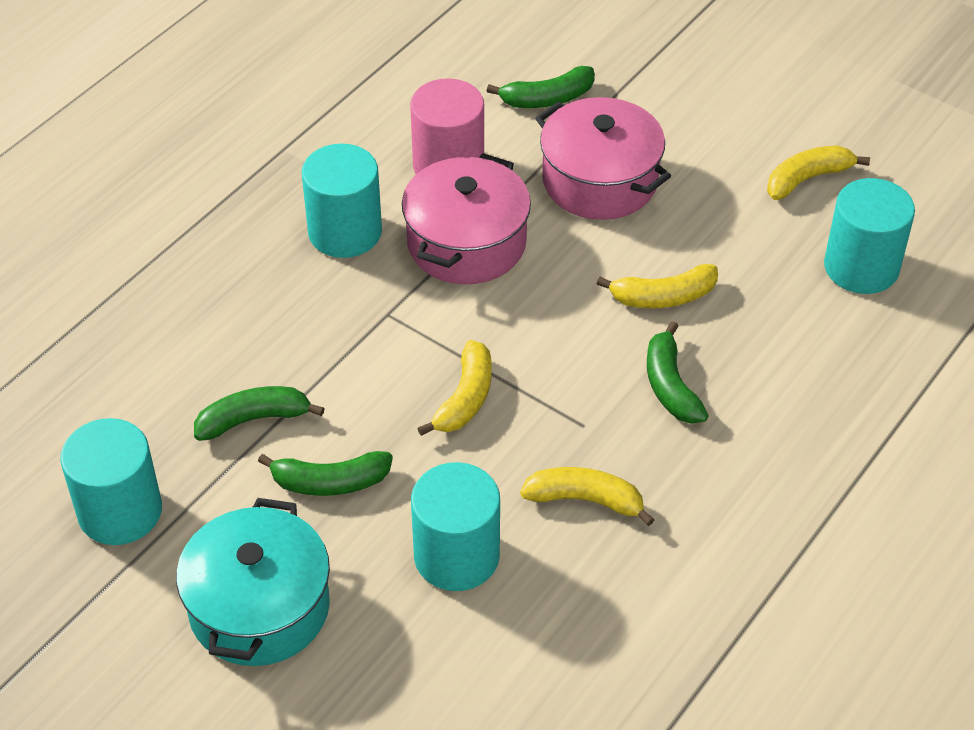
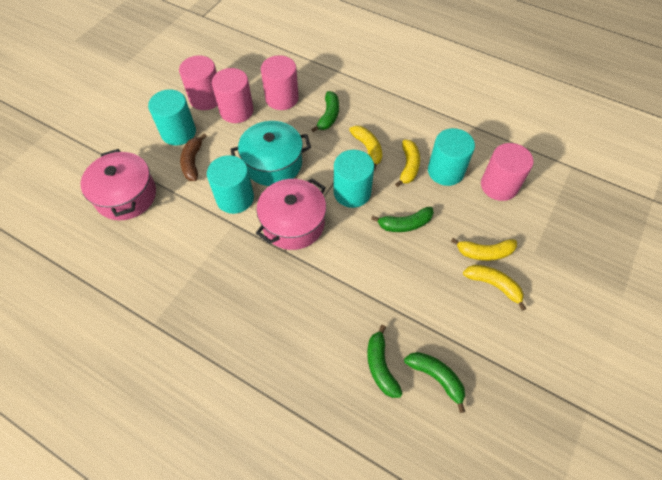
brown banana: 0 -> 1
pink cylinder: 1 -> 4

